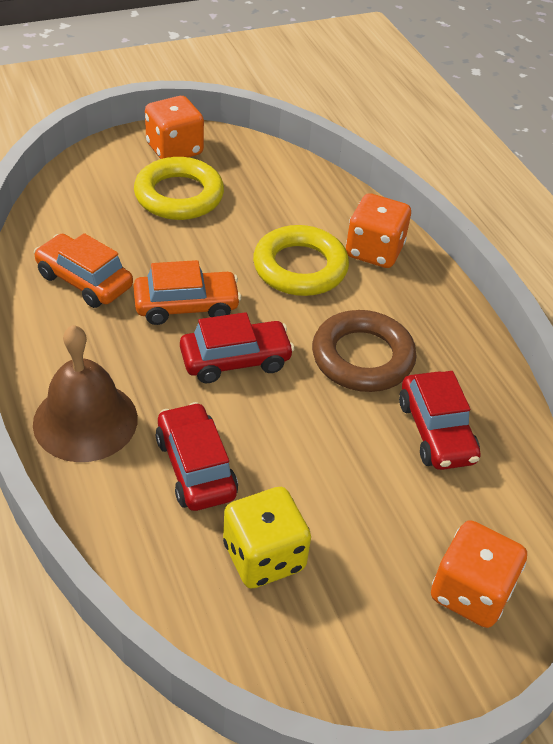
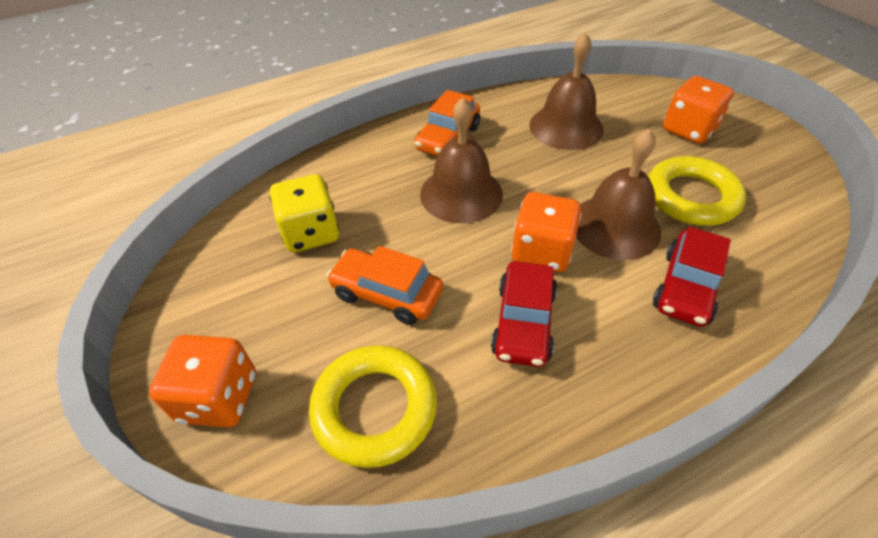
brown bell: 1 -> 3
brown ring: 1 -> 0
red car: 3 -> 2

